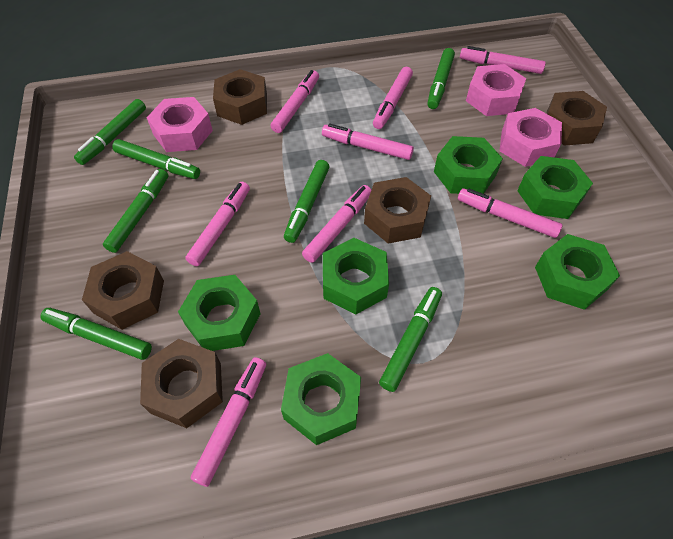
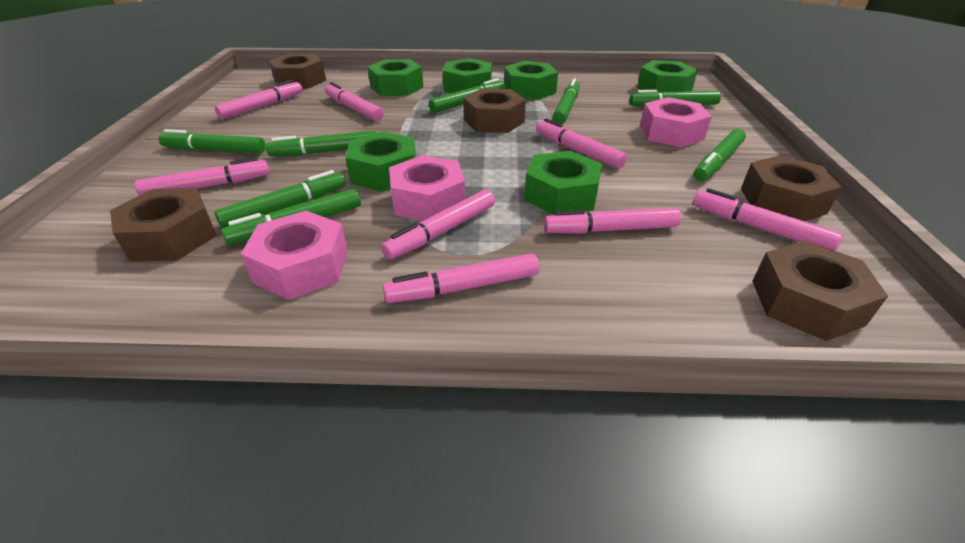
green marker: 7 -> 8

